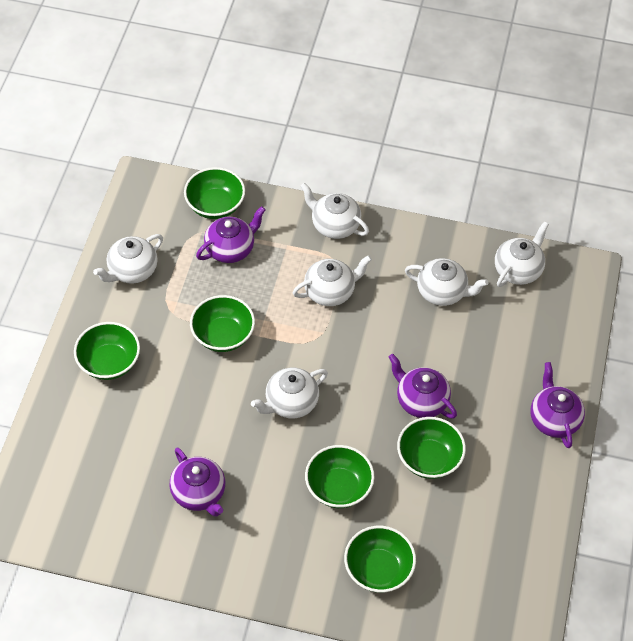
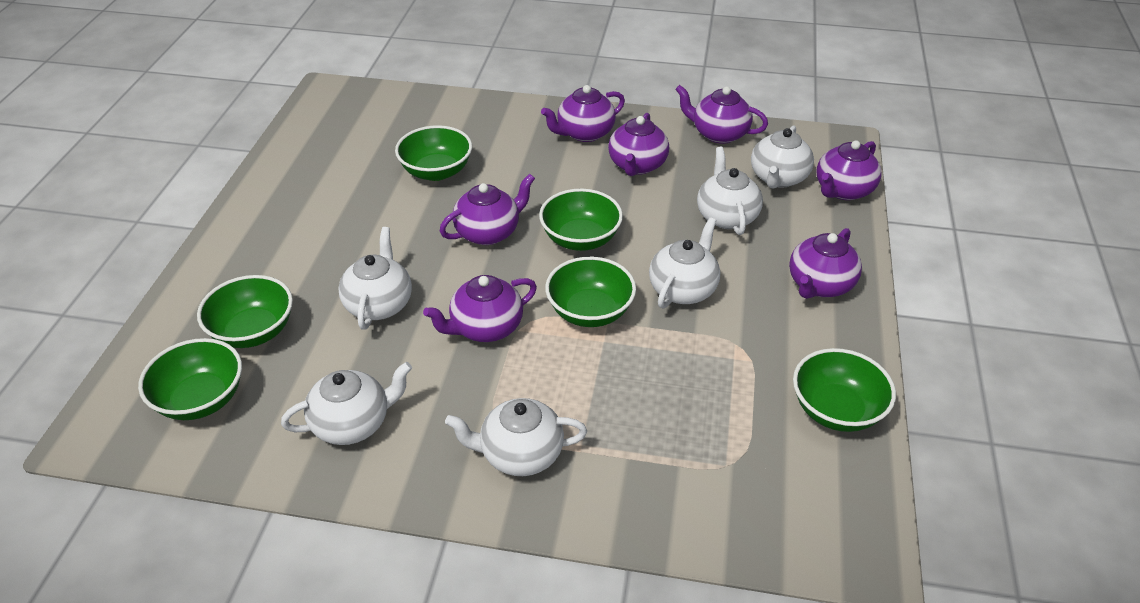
purple teapot: 4 -> 7

